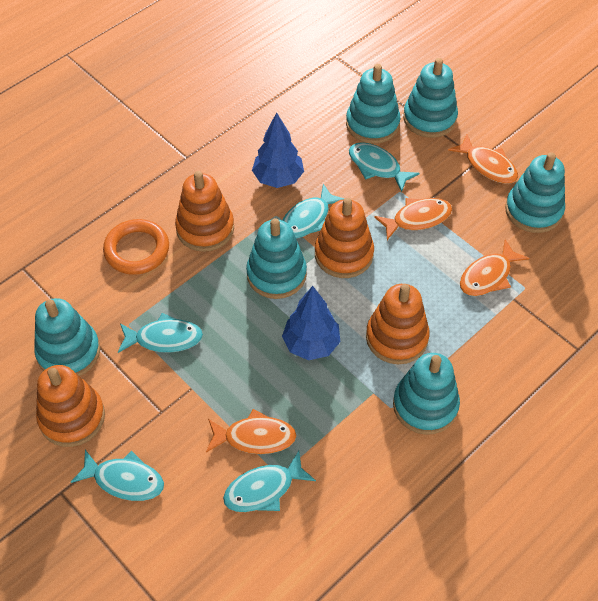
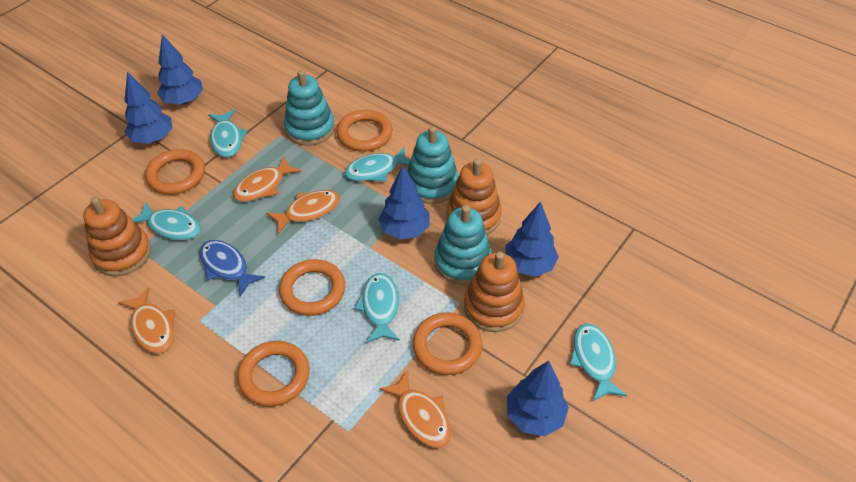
blue fish: 0 -> 1
blue tree: 2 -> 5
orange ring: 1 -> 5
orange stacking toy: 4 -> 3
turquoise stacking toy: 6 -> 3

